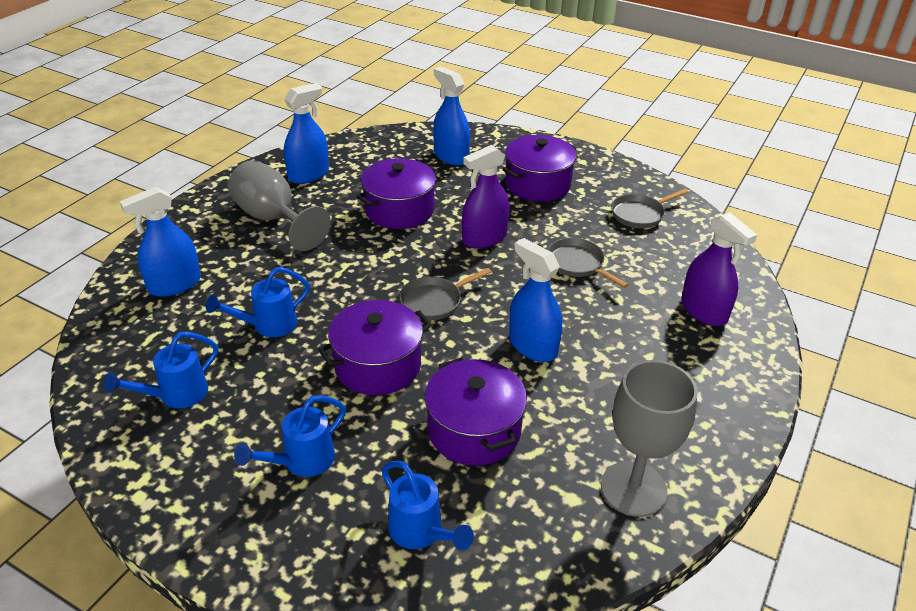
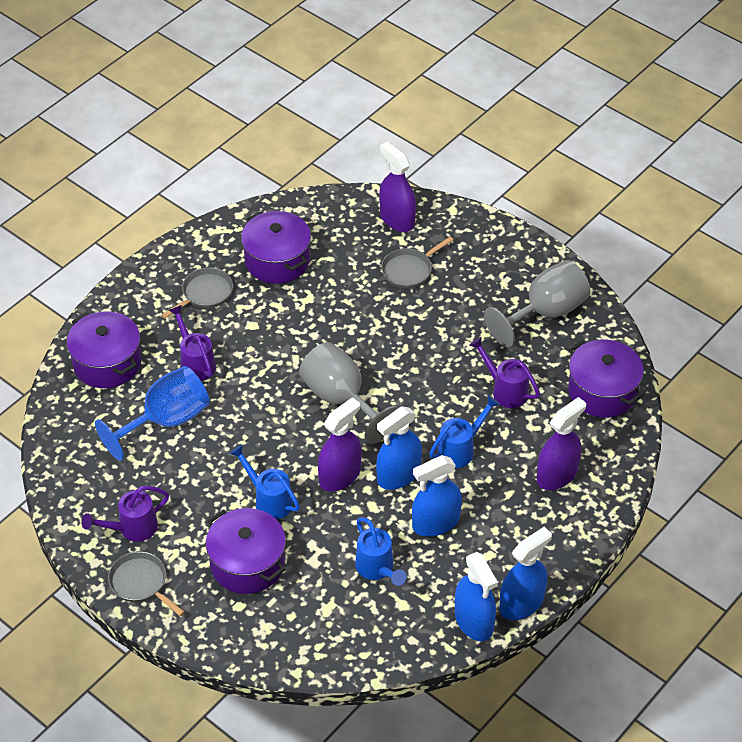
blue goblet: 0 -> 1
blue watering can: 4 -> 3
purple spray bottle: 2 -> 3
purple watering can: 0 -> 3

